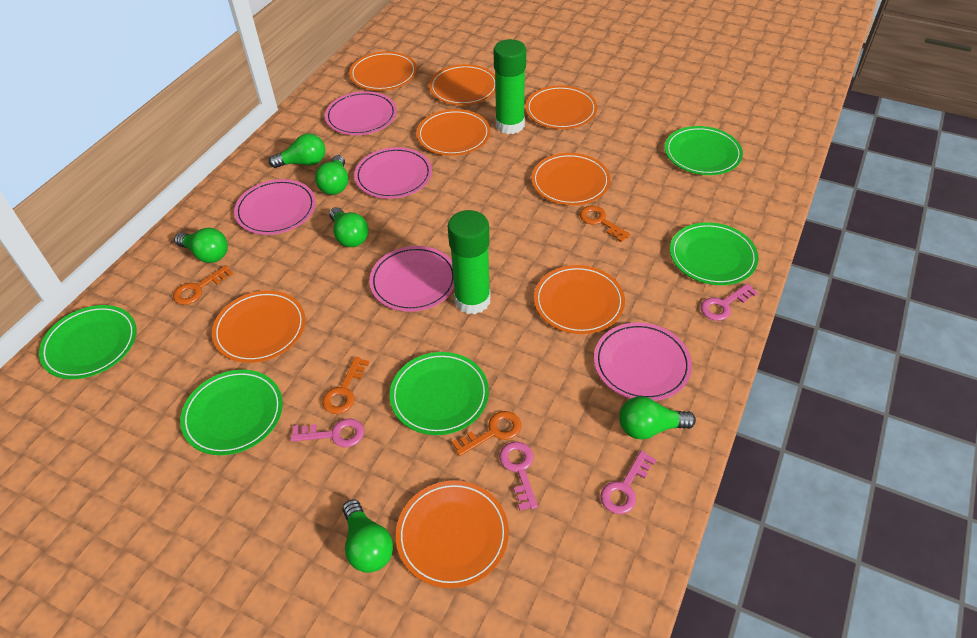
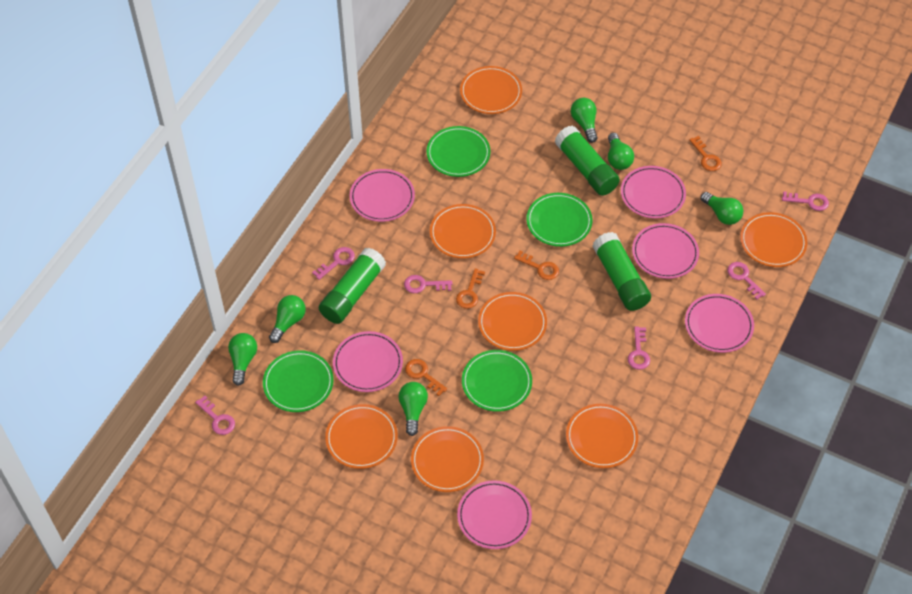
green glue stick: 2 -> 3
green plate: 5 -> 4
orange plate: 8 -> 7
pink key: 4 -> 6
pink plate: 5 -> 6

